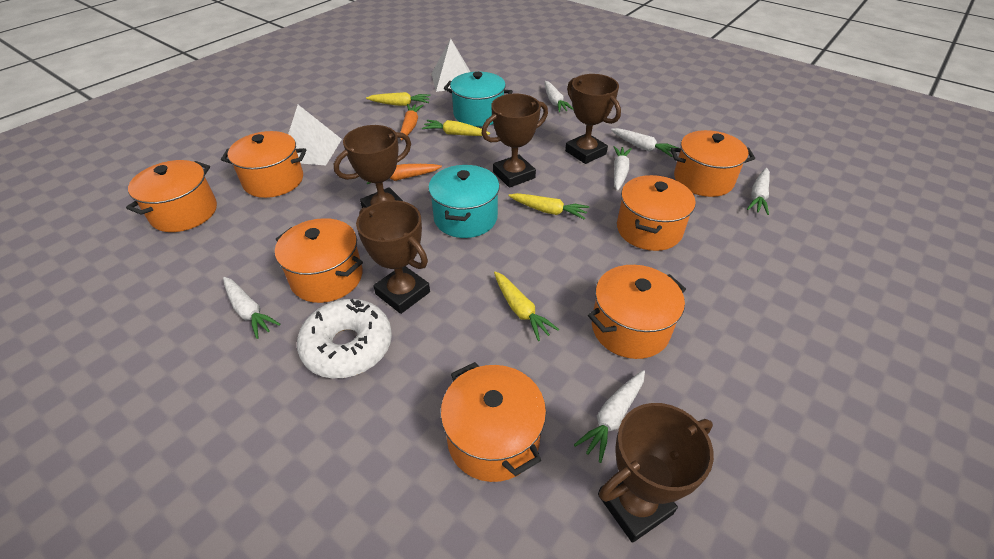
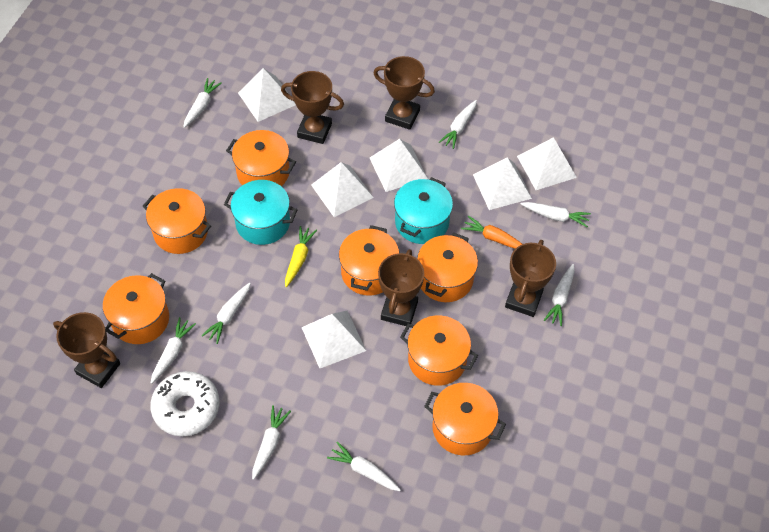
orange carrot: 2 -> 1
white carrot: 6 -> 8
white pyramid: 2 -> 6
yellow carrot: 4 -> 1

